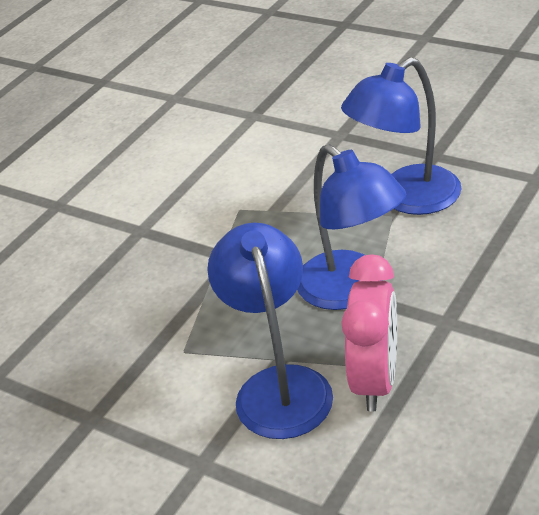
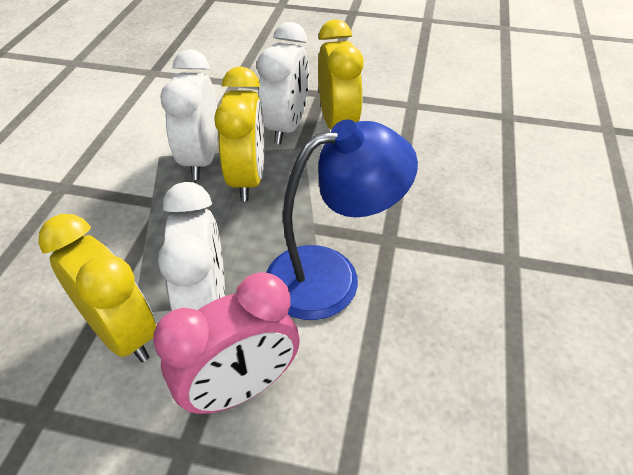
blue lamp: 3 -> 1
white clock: 0 -> 3
yellow clock: 0 -> 3

